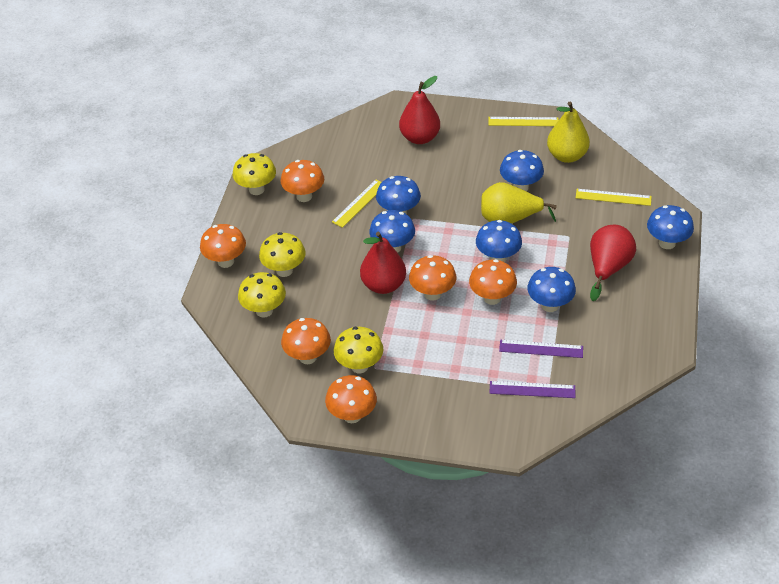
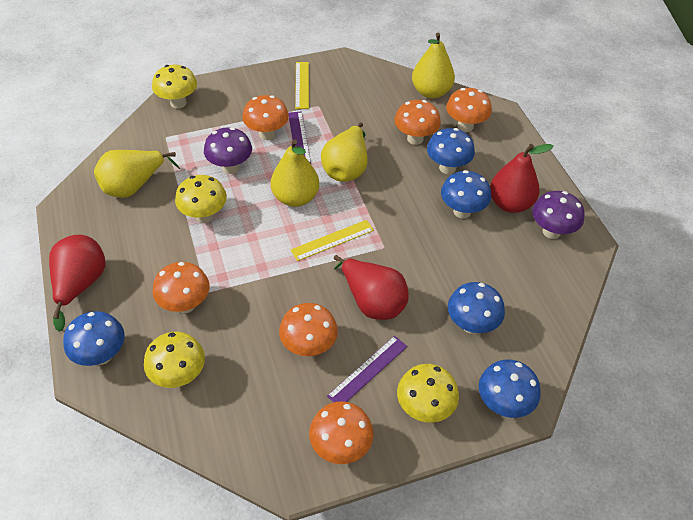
blue mushroom: 6 -> 5
purple mushroom: 0 -> 2
yellow pear: 2 -> 4
yellow ruler: 3 -> 2

